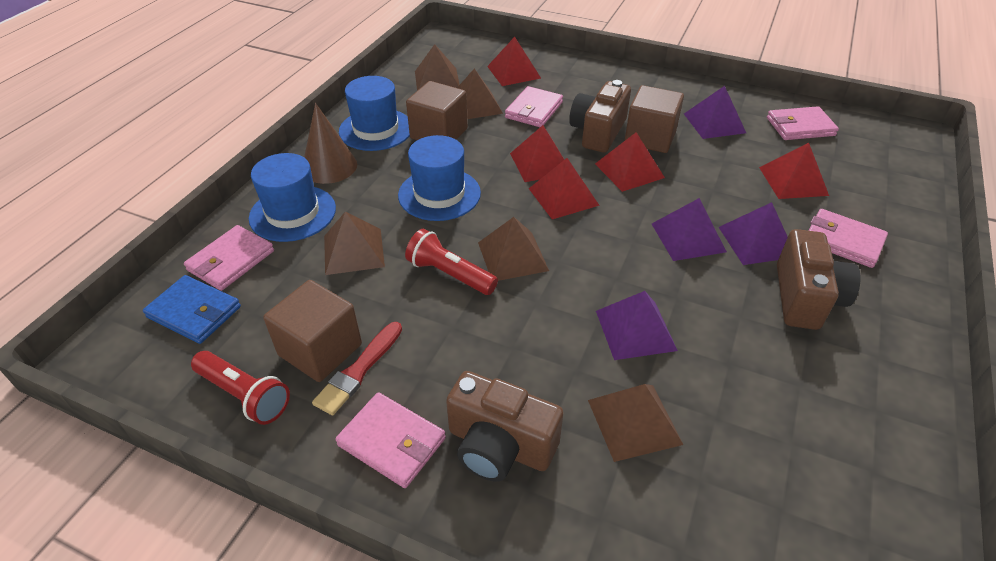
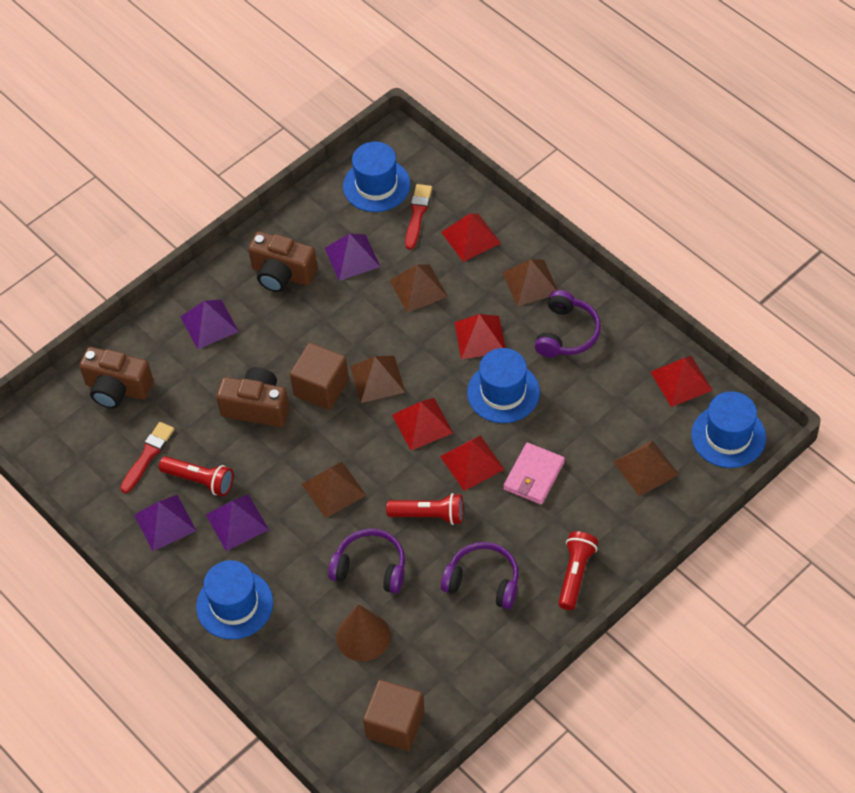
blue hat: 3 -> 4
blue wallet: 1 -> 0
brown cube: 3 -> 2
pink wallet: 5 -> 1
purple headphones: 0 -> 3
red brush: 1 -> 2
red flashlight: 2 -> 3

